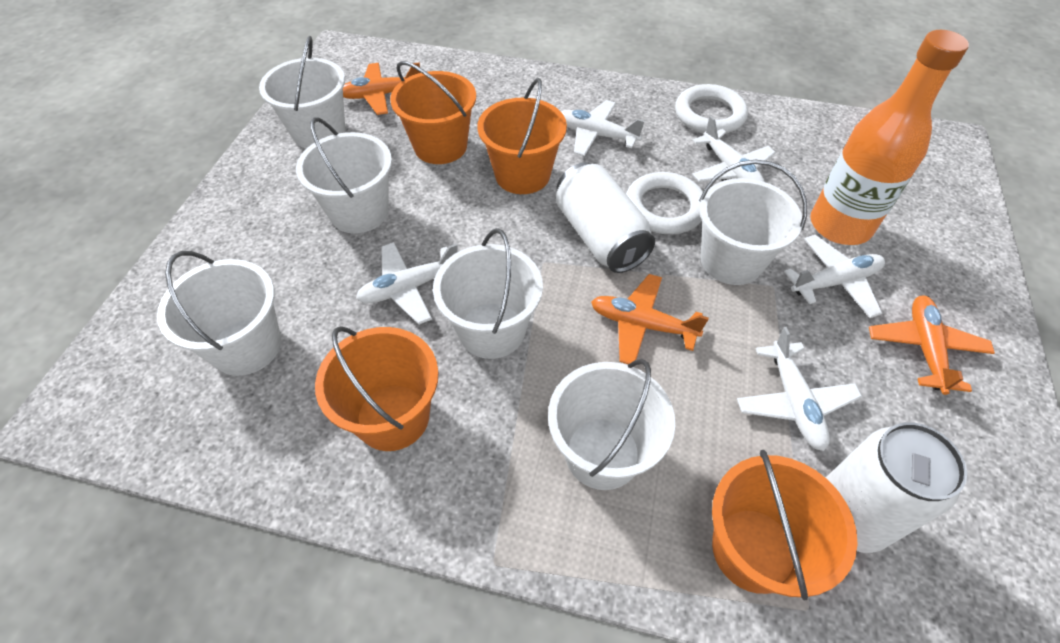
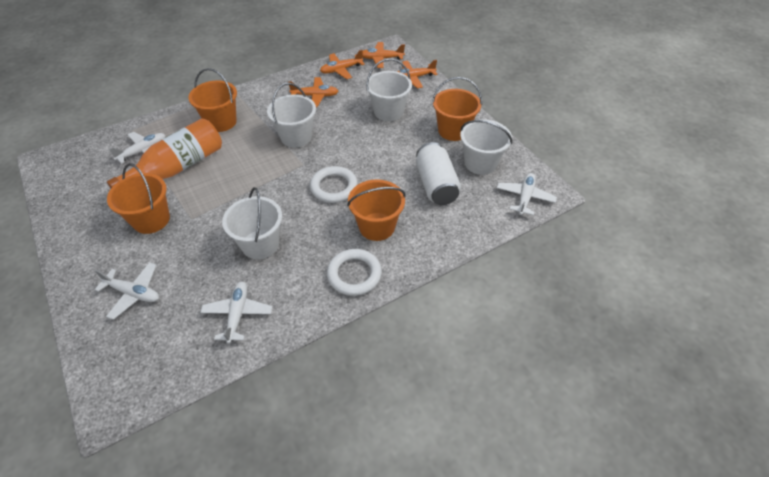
orange plane: 3 -> 4
white bucket: 6 -> 4
white can: 2 -> 1
white plane: 5 -> 4

